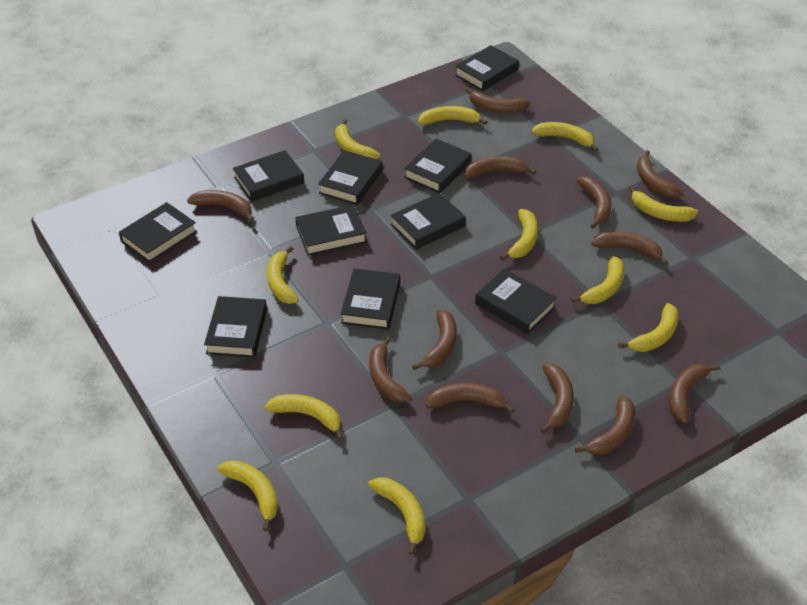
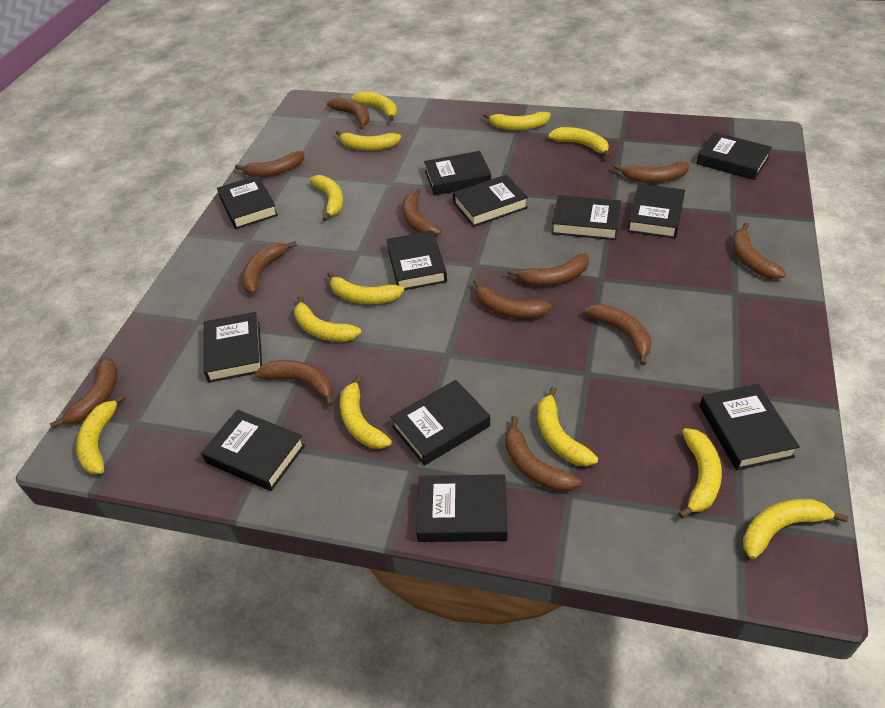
black book: 10 -> 12
yellow banana: 11 -> 12

